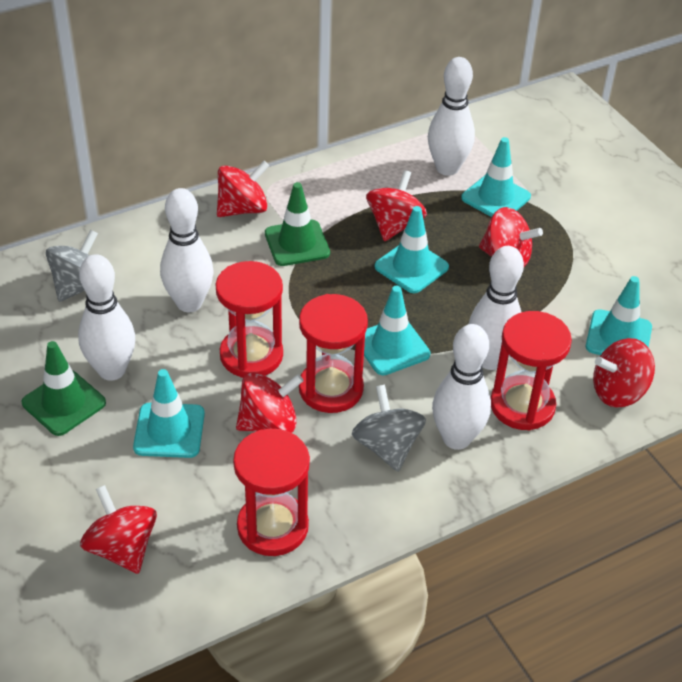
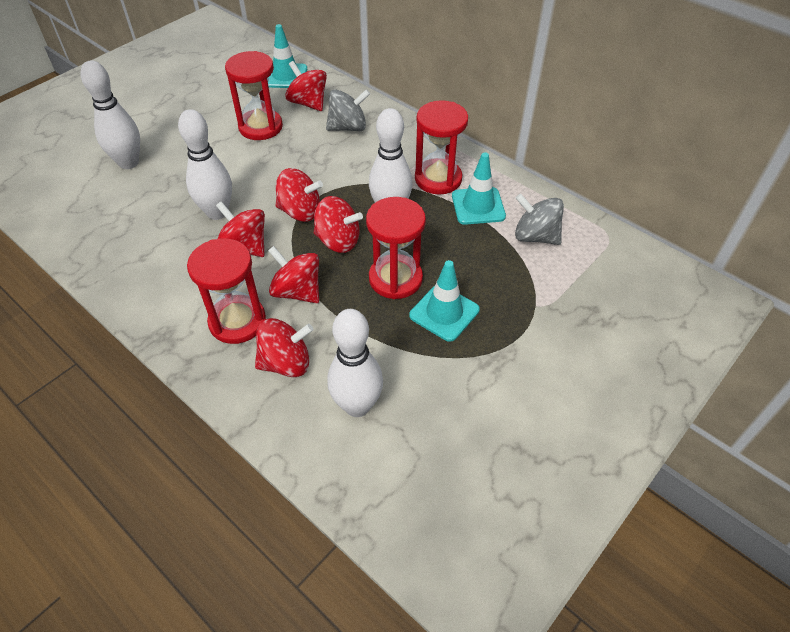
green traffic cone: 2 -> 0
turquoise traffic cone: 5 -> 3
white bowling pin: 5 -> 4

